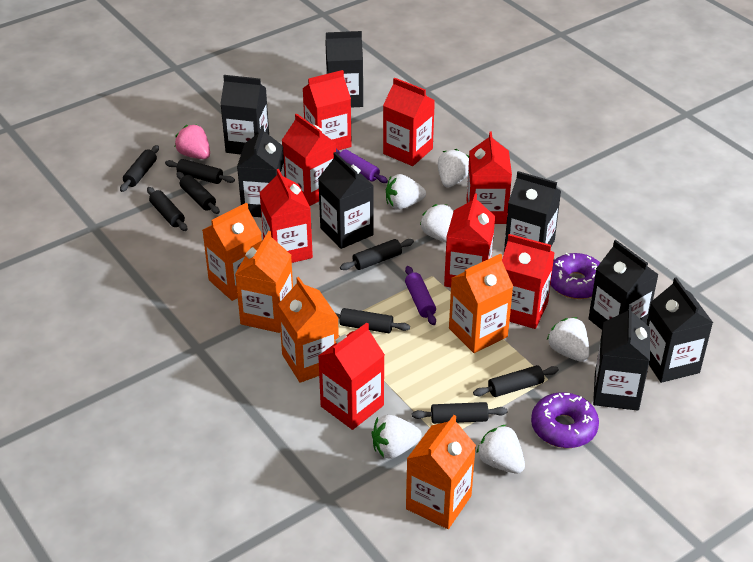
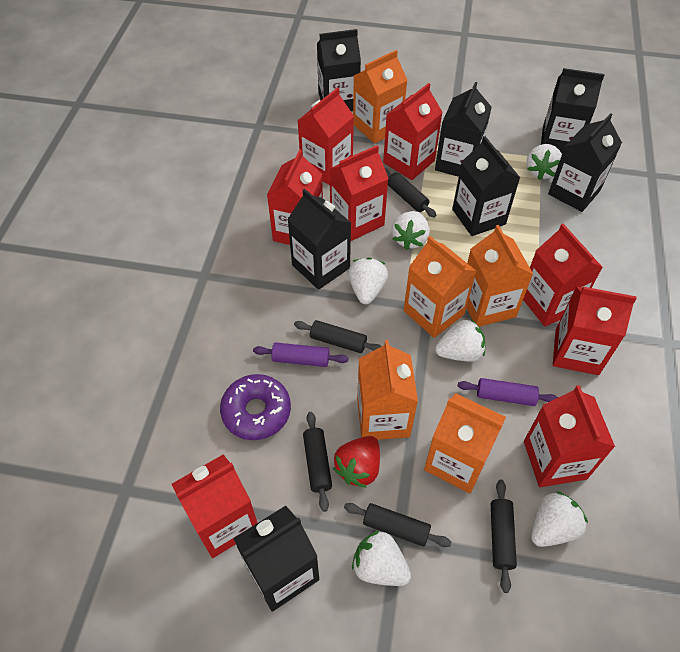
black carton: 8 -> 7
black rolling pin: 8 -> 5
pink strawberry: 1 -> 0
purple donut: 2 -> 1
red strawberry: 0 -> 1

